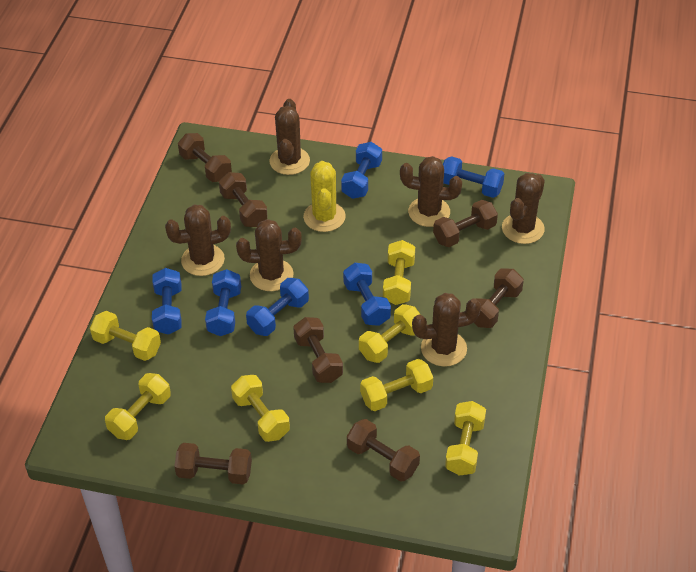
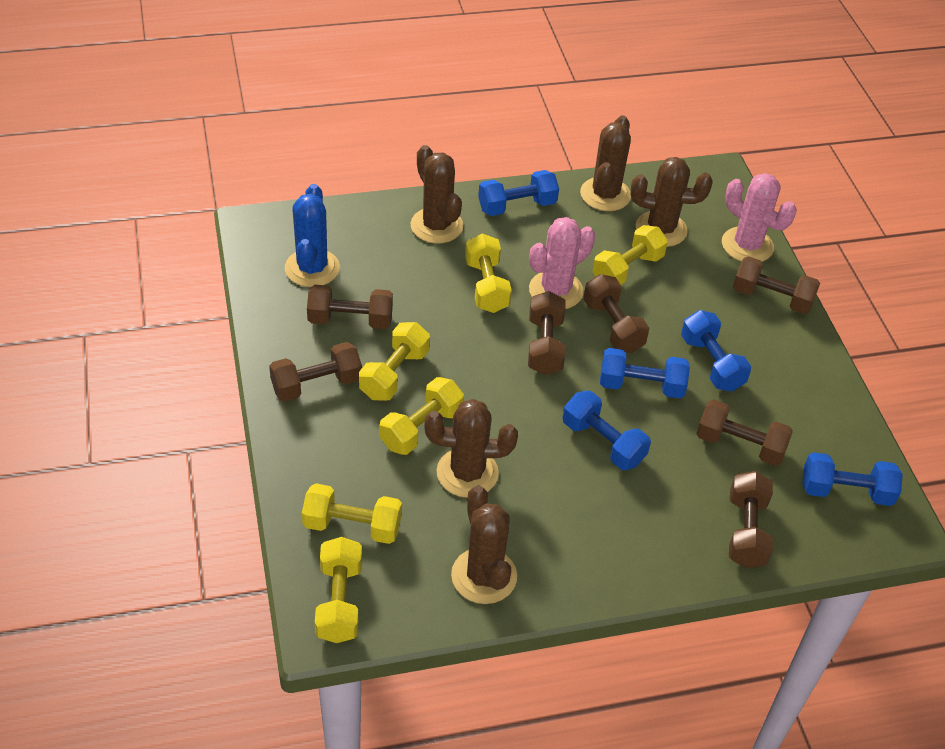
blue cactus: 0 -> 1
blue dumbbell: 6 -> 5
brown cactus: 6 -> 5
pink cactus: 0 -> 2
yellow cactus: 1 -> 0
yellow dumbbell: 7 -> 6

